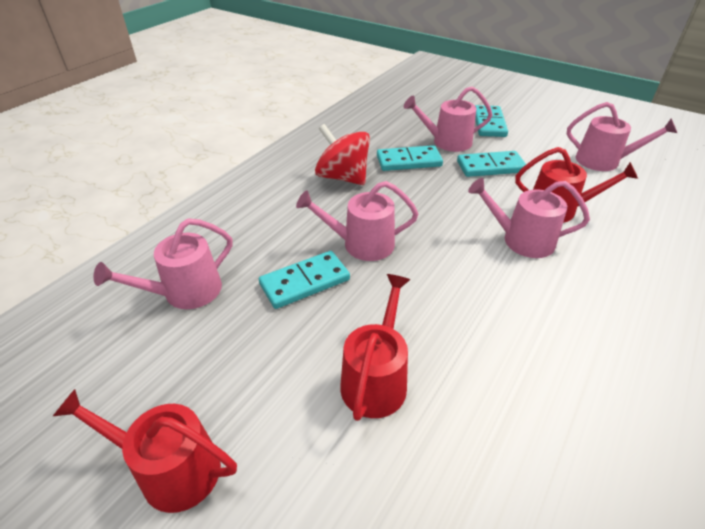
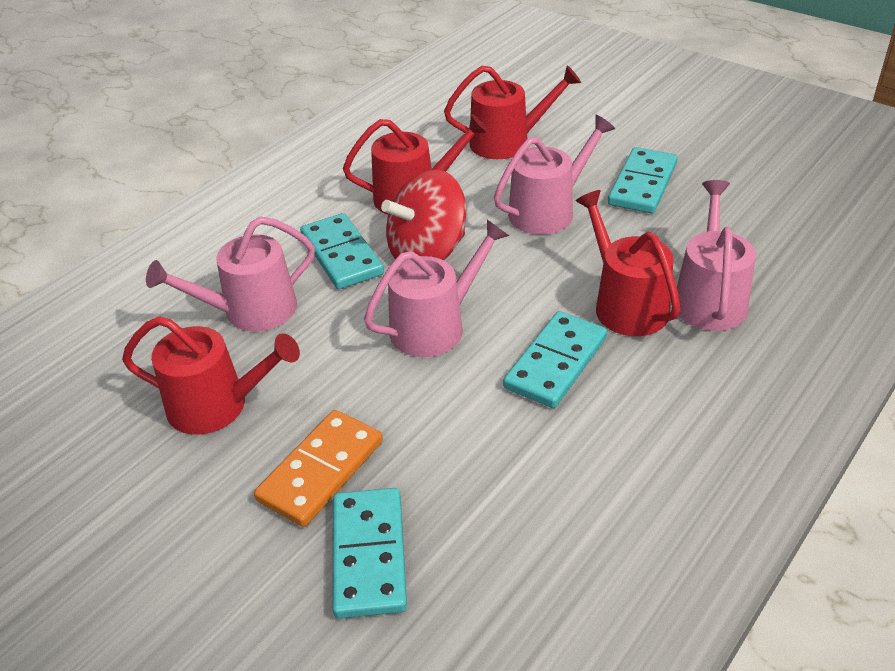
orange domino: 0 -> 1
pink watering can: 5 -> 4
red watering can: 3 -> 4

